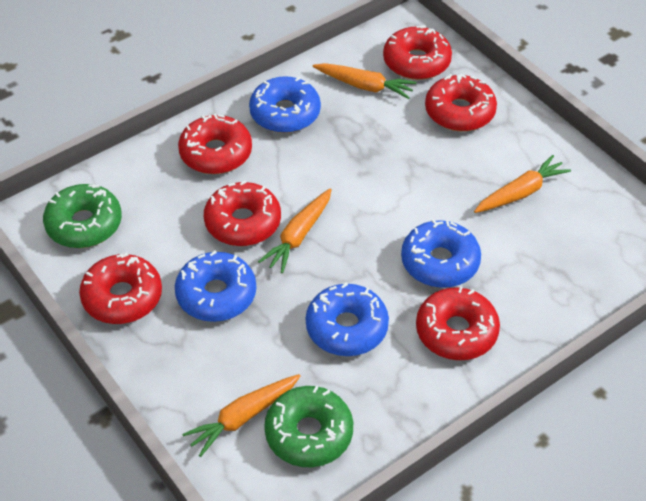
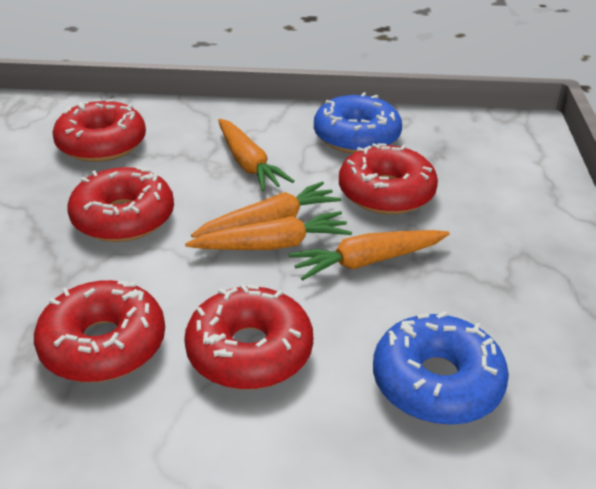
blue donut: 4 -> 2
green donut: 2 -> 0
red donut: 6 -> 5

